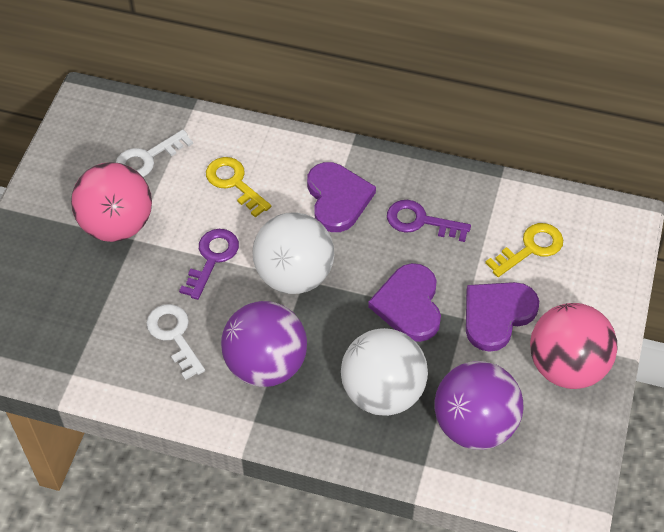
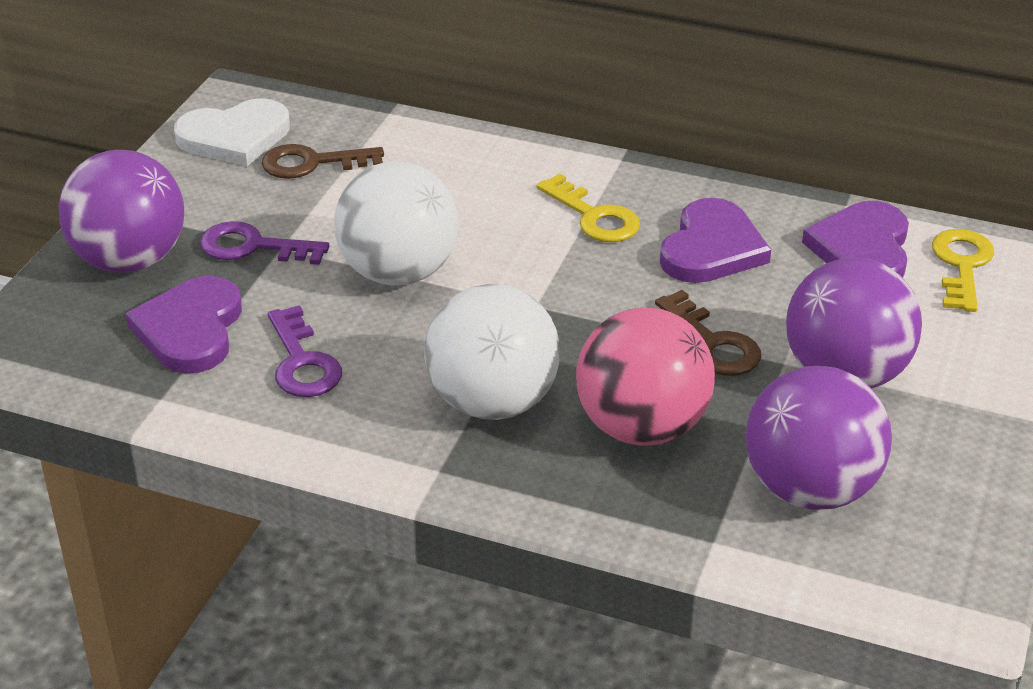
brown key: 0 -> 2
pink ball: 2 -> 1
purple ball: 2 -> 3
white heart: 0 -> 1
white key: 2 -> 0

